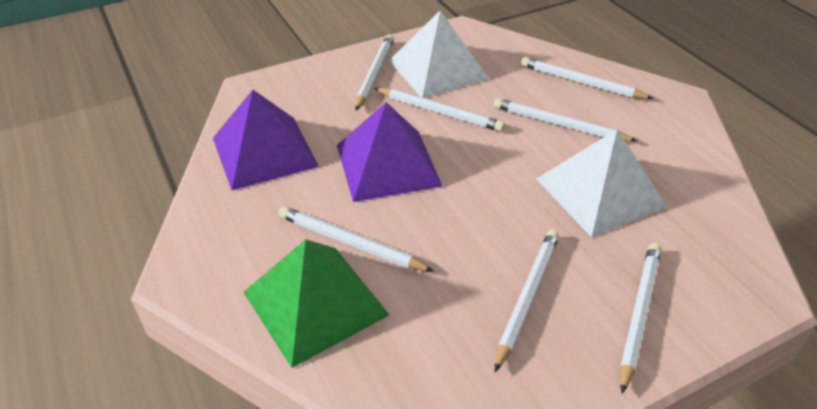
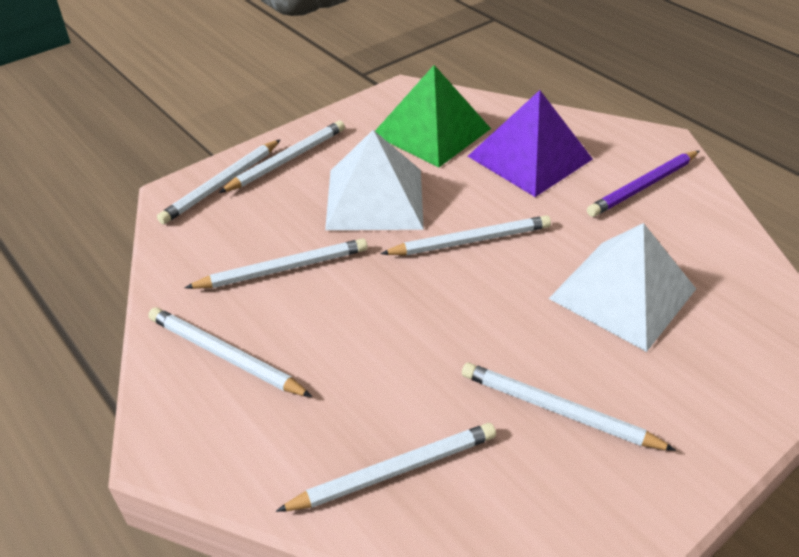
purple pencil: 0 -> 1
purple pyramid: 2 -> 1

